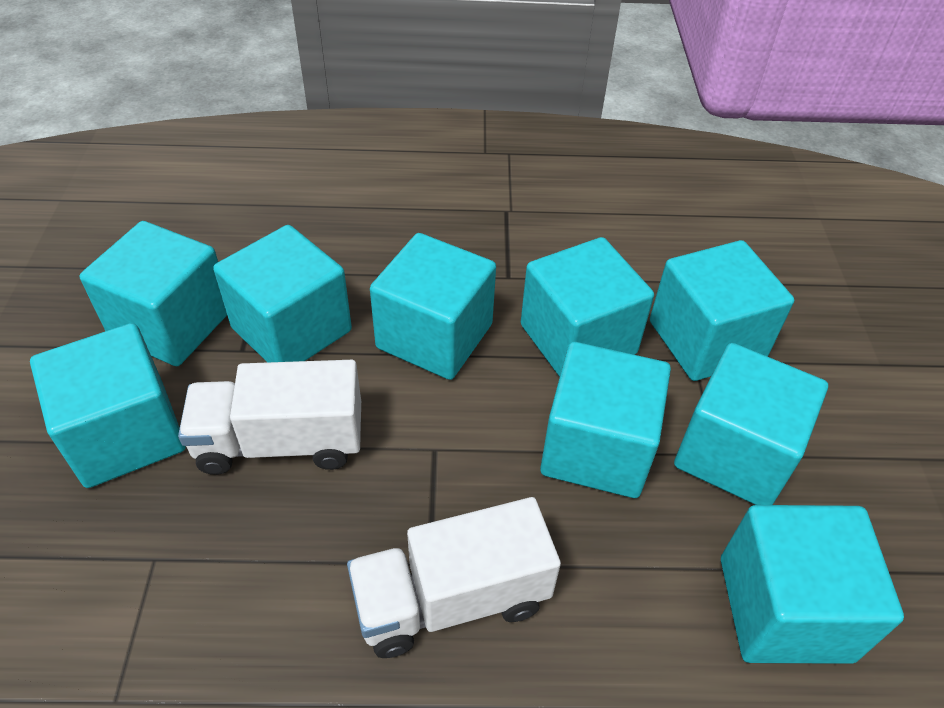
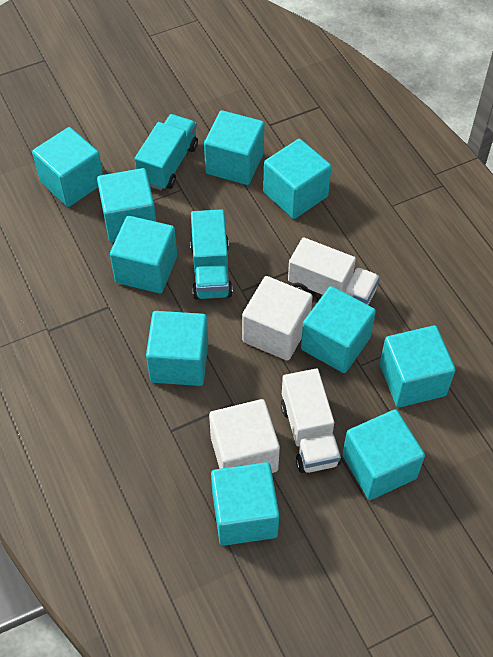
turquoise cube: 9 -> 10
turquoise truck: 0 -> 2
white cube: 0 -> 2

